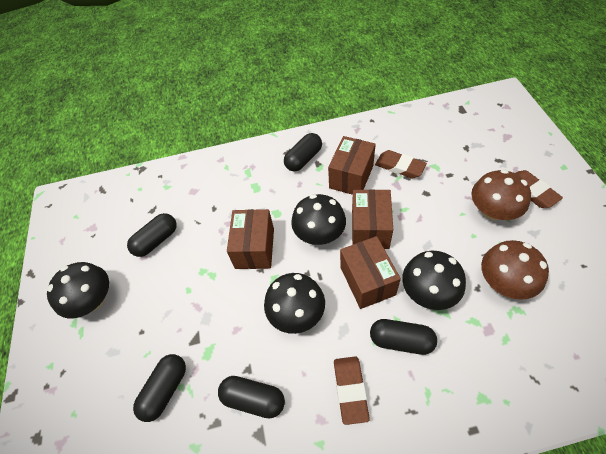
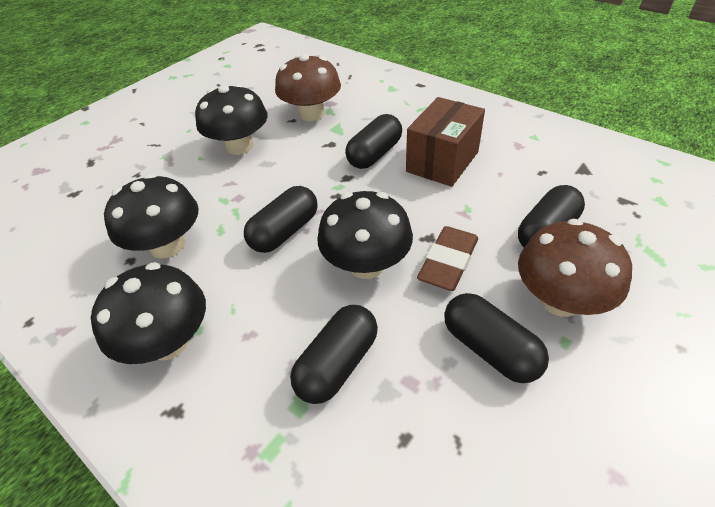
brown box: 4 -> 1
brown eraser: 3 -> 1

